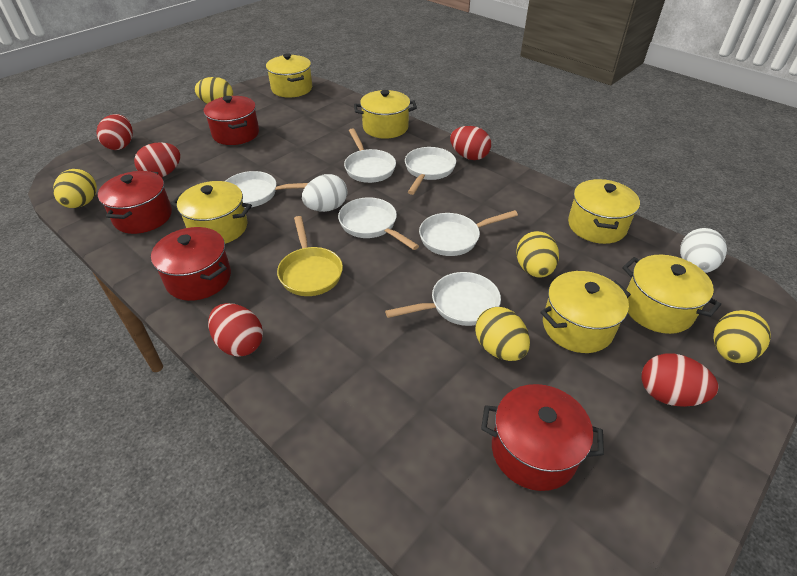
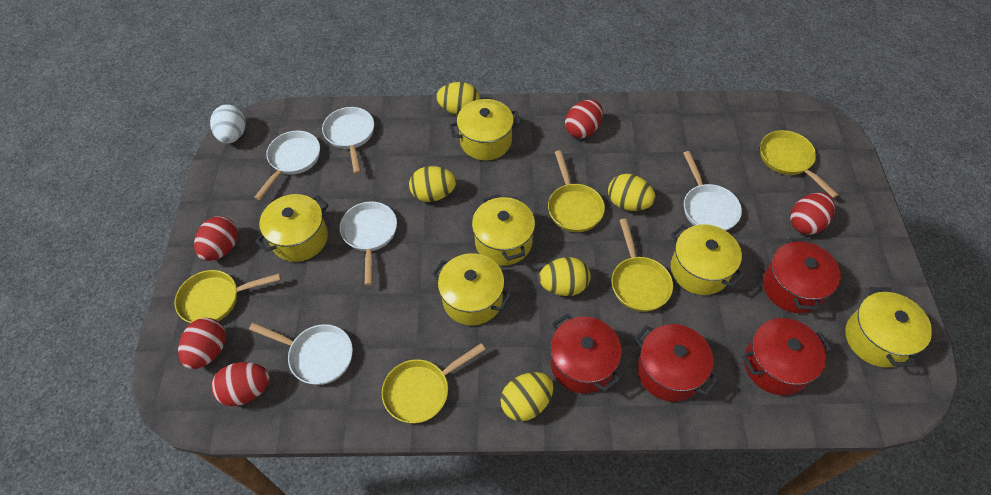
white egg: 2 -> 1
white pan: 6 -> 5
yellow pan: 1 -> 5

